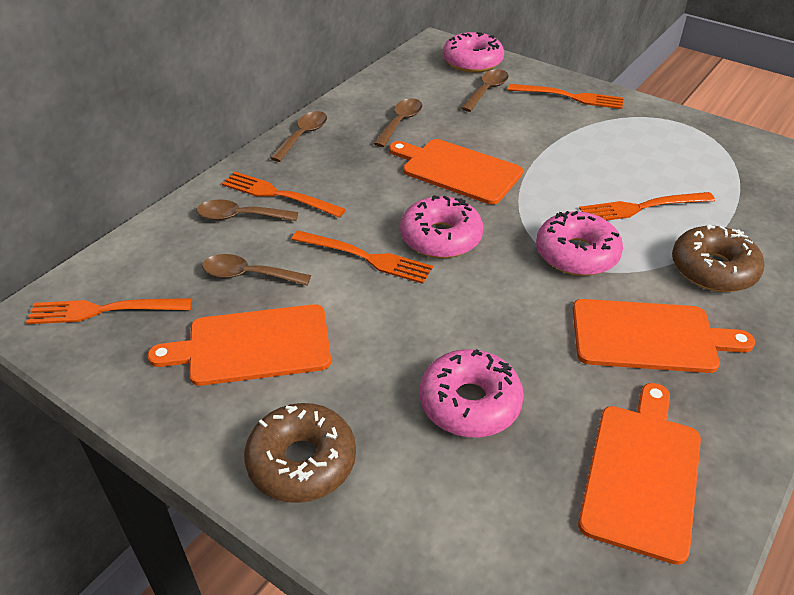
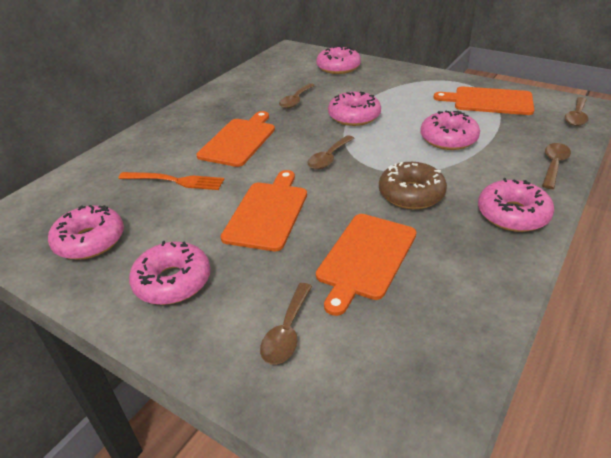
brown donut: 2 -> 1
orange fork: 5 -> 1
pink donut: 4 -> 6

